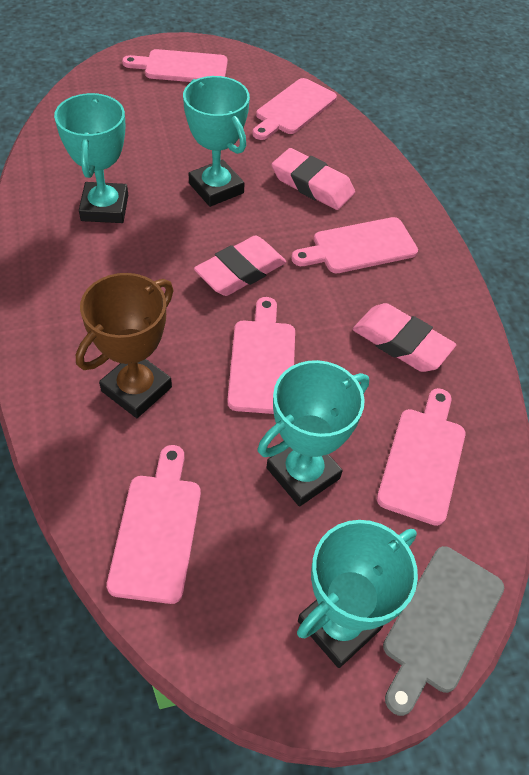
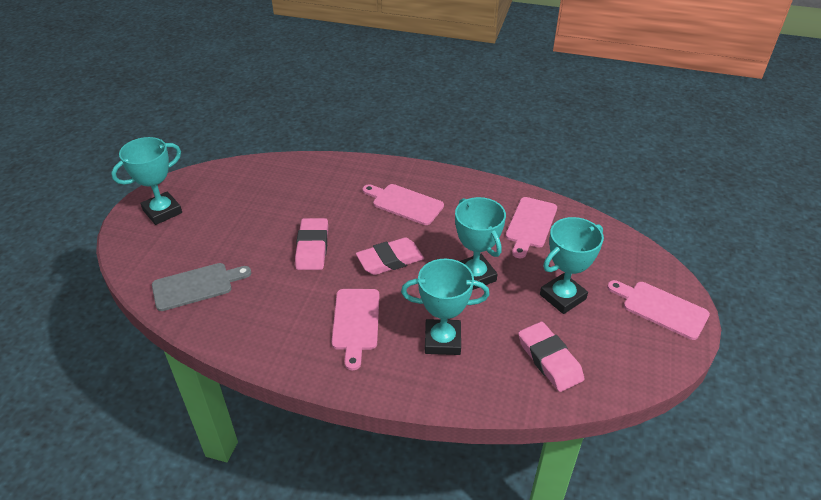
brown trophy: 1 -> 0
pink cutting board: 6 -> 4

